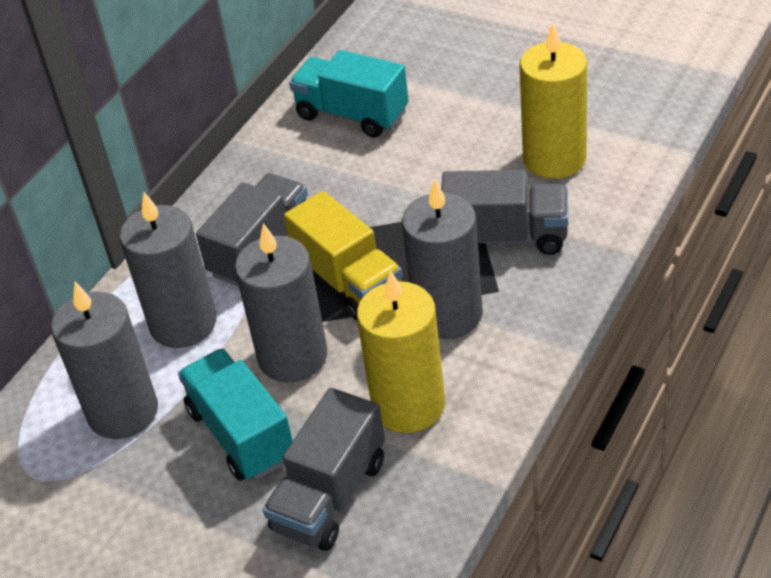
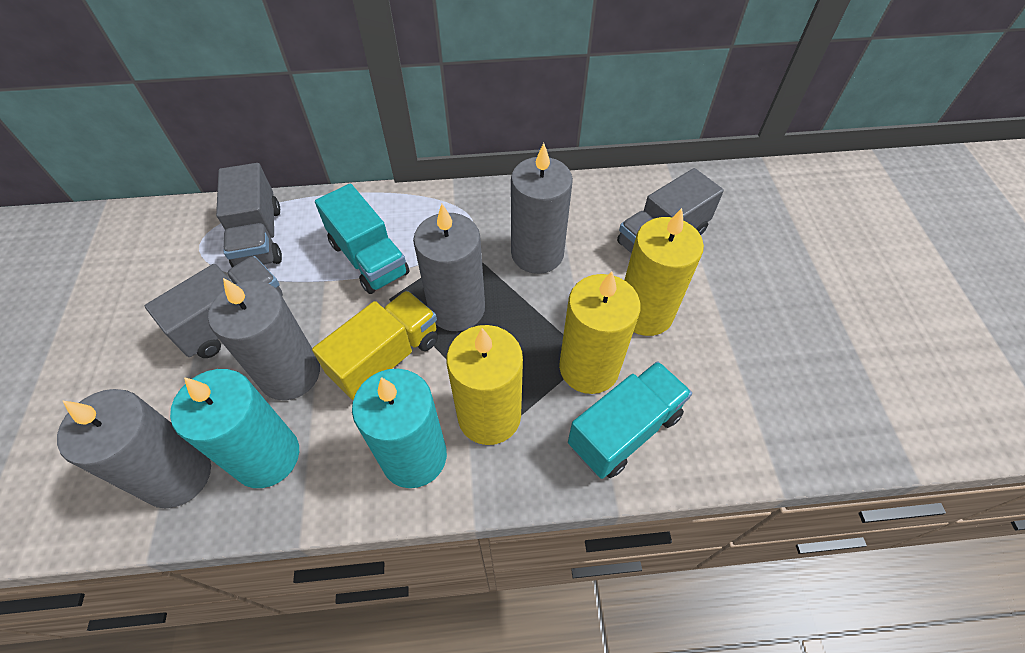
turquoise candle: 0 -> 2
yellow candle: 2 -> 3

